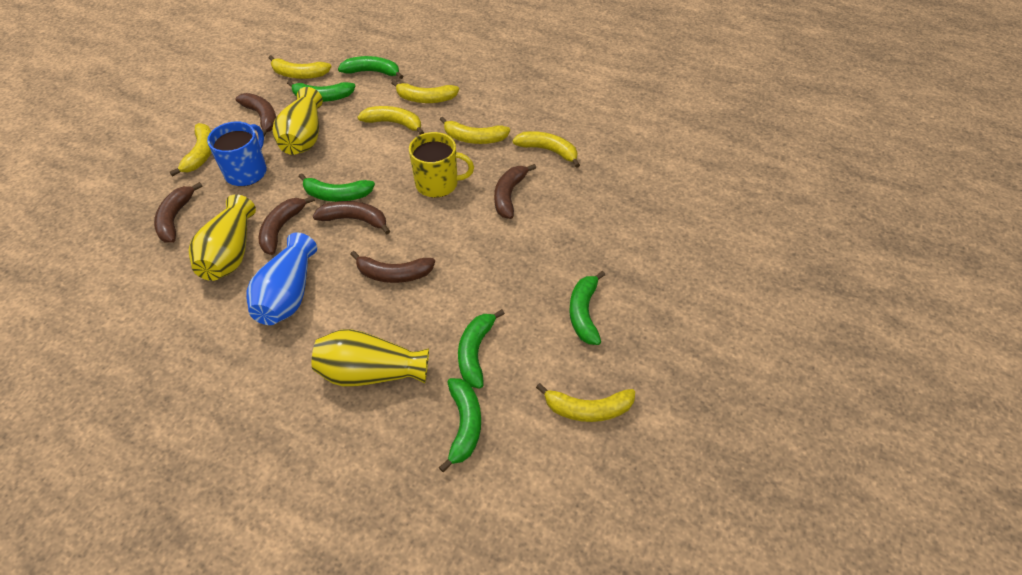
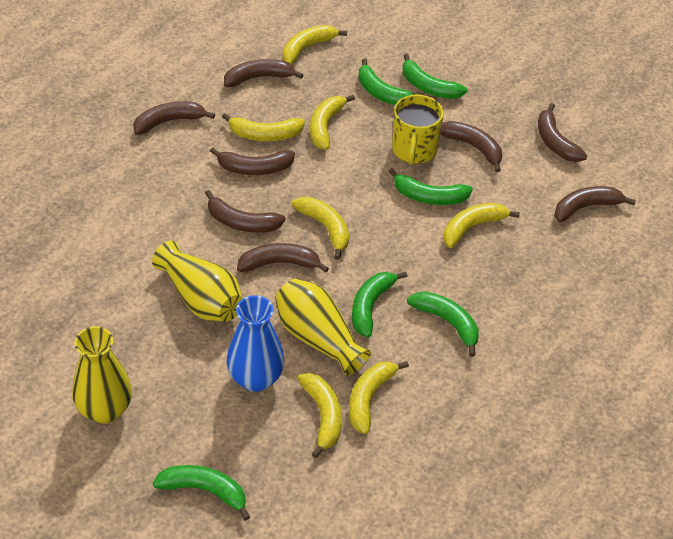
blue mug: 1 -> 0
brown banana: 6 -> 8

